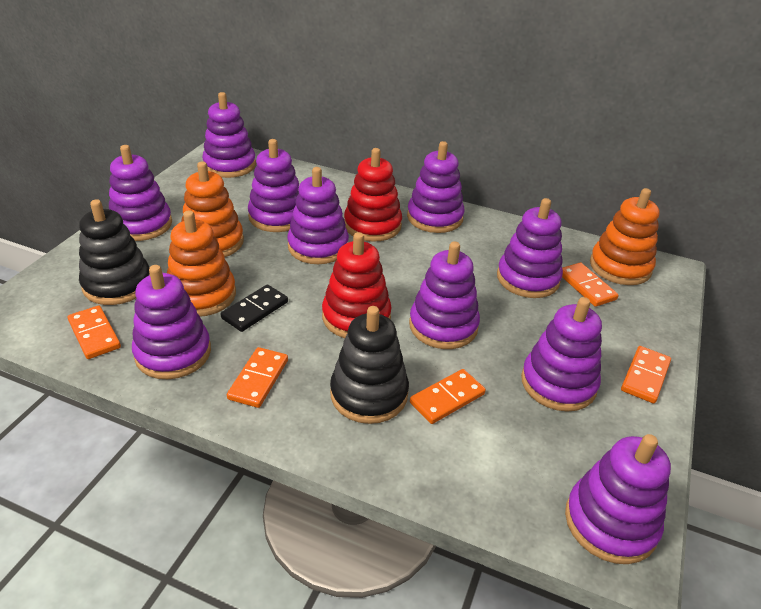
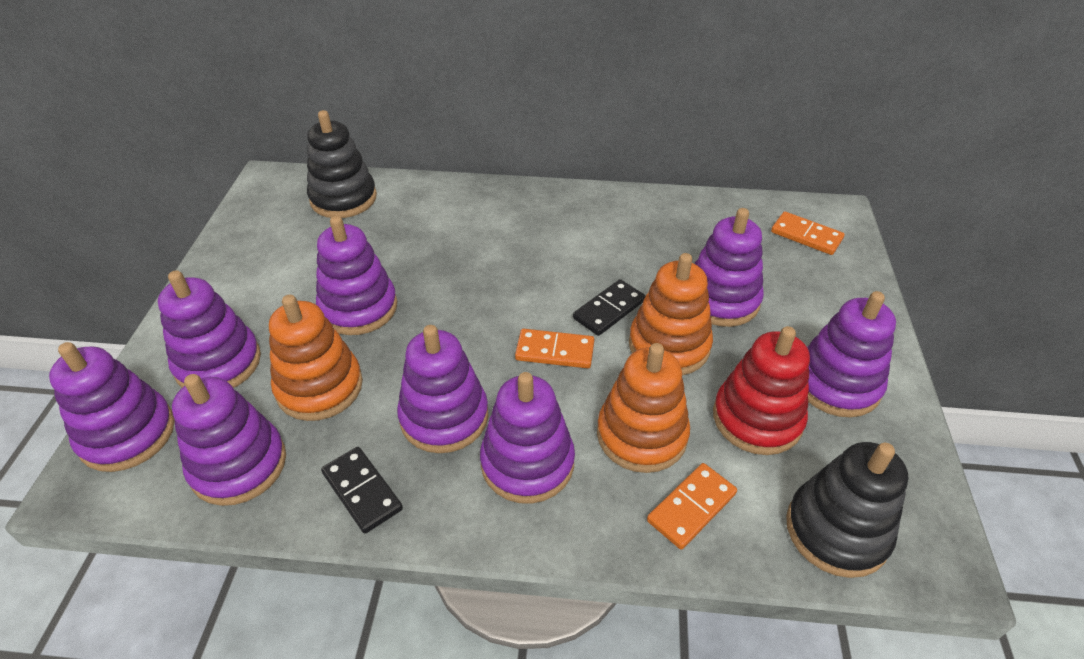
black domino: 1 -> 2
orange domino: 5 -> 3
purple stacking toy: 10 -> 8
red stacking toy: 2 -> 1

